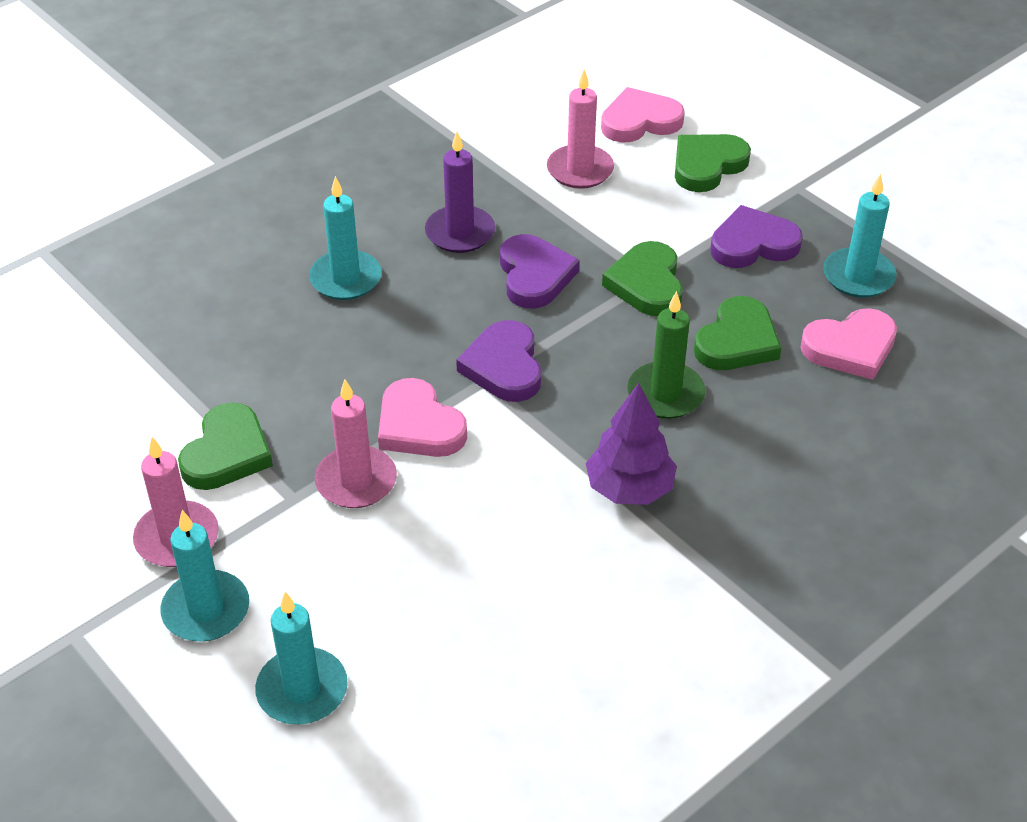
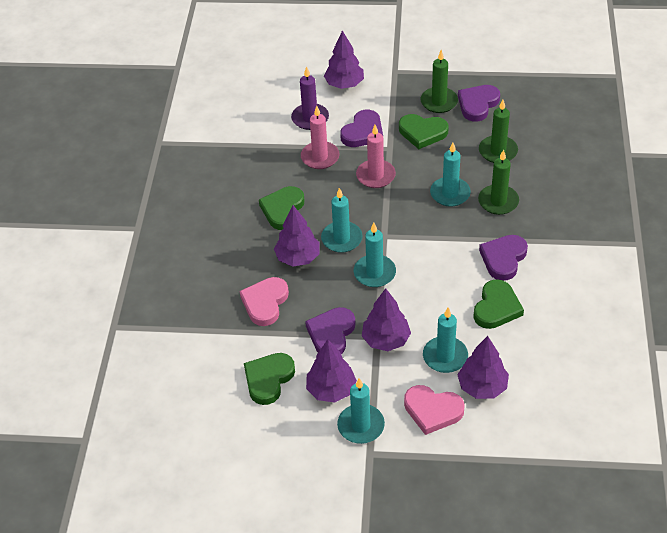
green candle: 1 -> 3
pink candle: 3 -> 2
pink heart: 3 -> 2
purple heart: 3 -> 4
purple tree: 1 -> 5
turquoise candle: 4 -> 5

